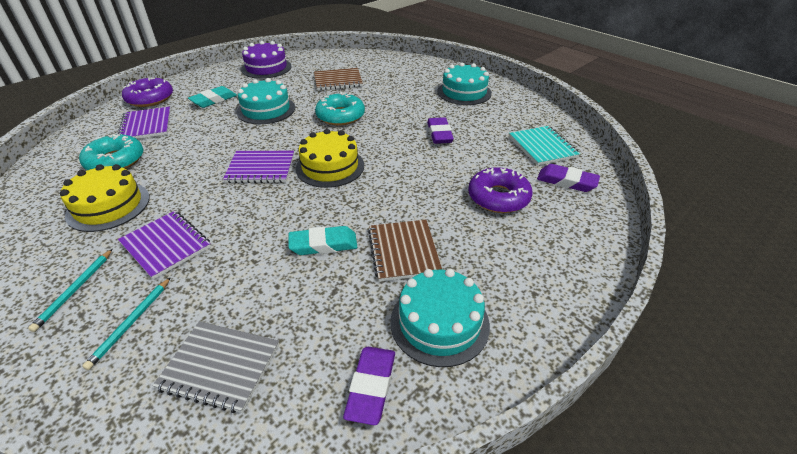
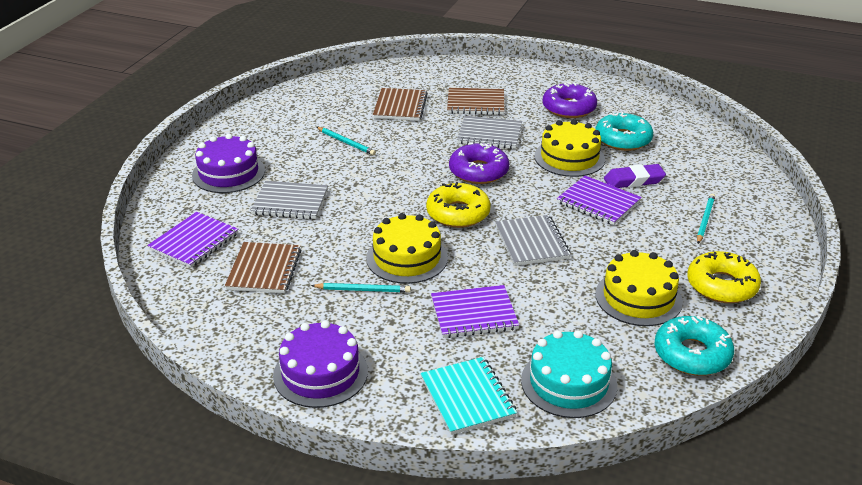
brown notebook: 2 -> 3
grey notebook: 1 -> 3
purple cake: 1 -> 2
purple eraser: 3 -> 1
turquoise cake: 3 -> 1
turquoise eraser: 2 -> 0
turquoise pencil: 2 -> 3
yellow cake: 2 -> 3
yellow donut: 0 -> 2

